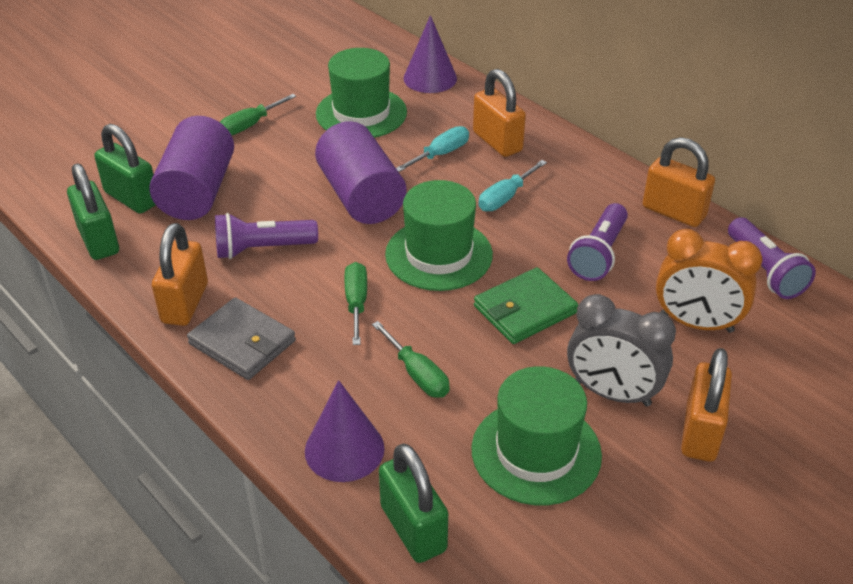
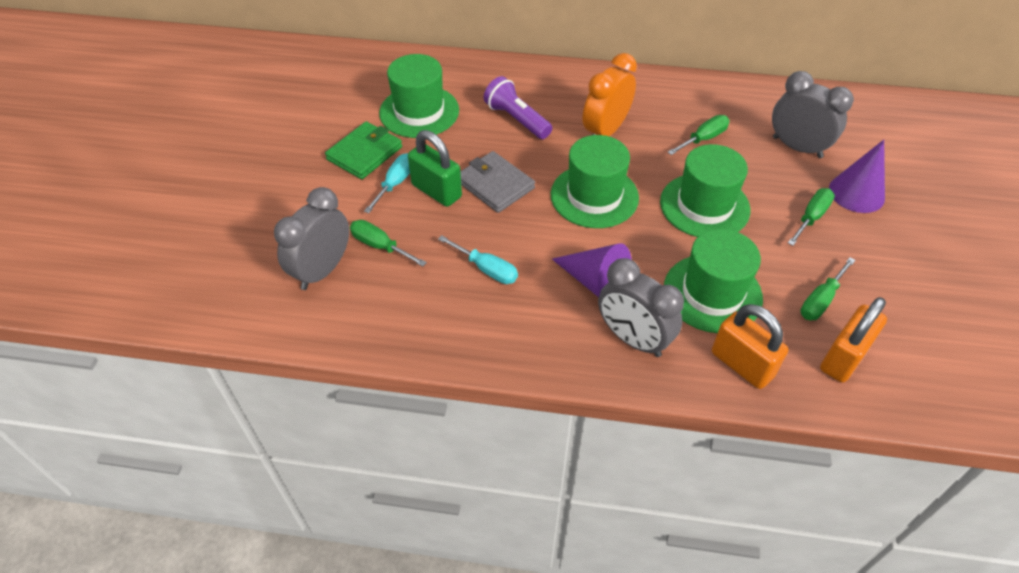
green hat: 3 -> 4
green padlock: 3 -> 1
green screwdriver: 3 -> 4
grey clock: 1 -> 3
orange padlock: 4 -> 2
purple cylinder: 2 -> 0
purple flashlight: 3 -> 1

